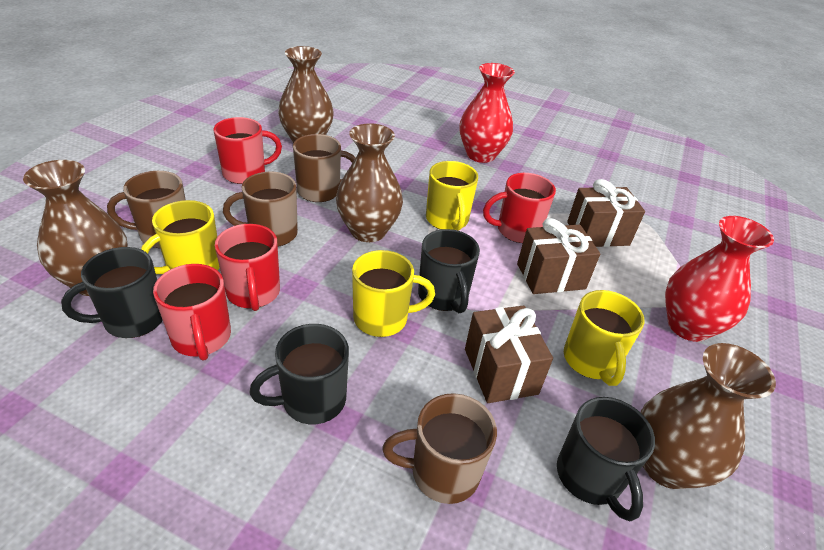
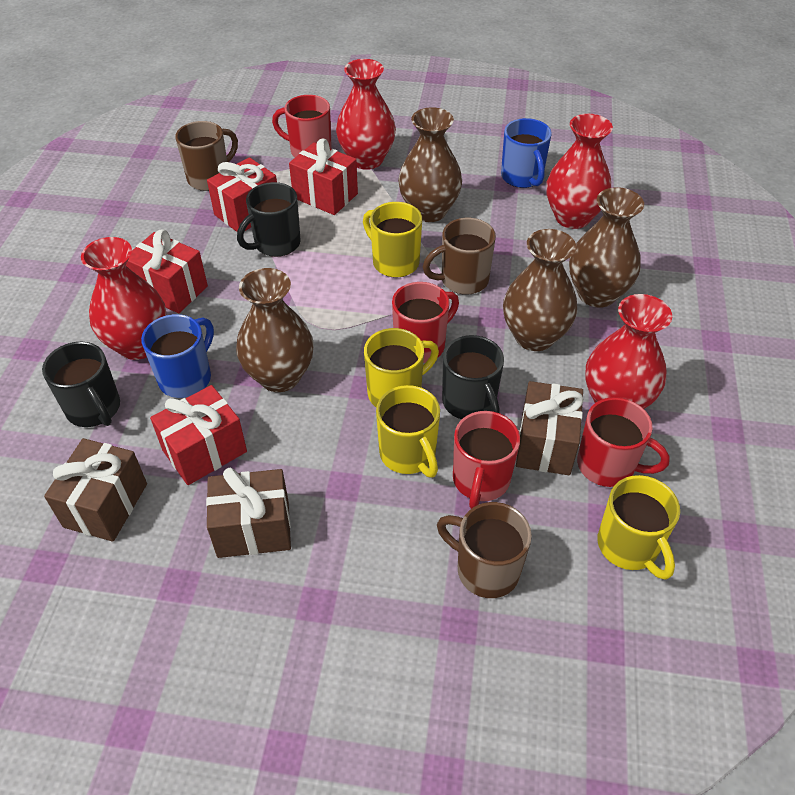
black mug: 4 -> 3
blue mug: 0 -> 2
brown mug: 4 -> 3
red gift: 0 -> 4
red vase: 2 -> 4

